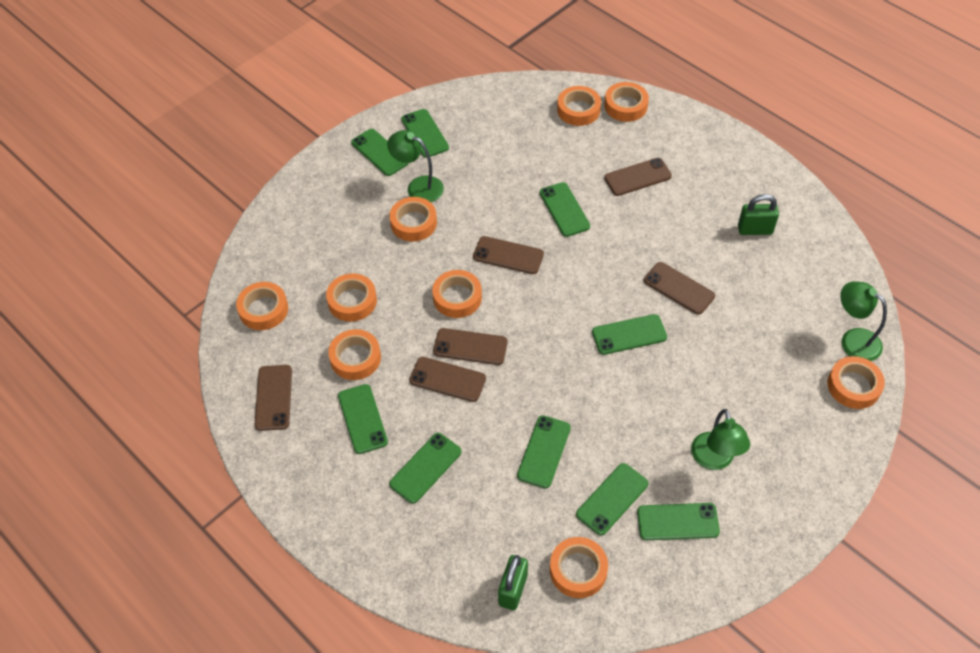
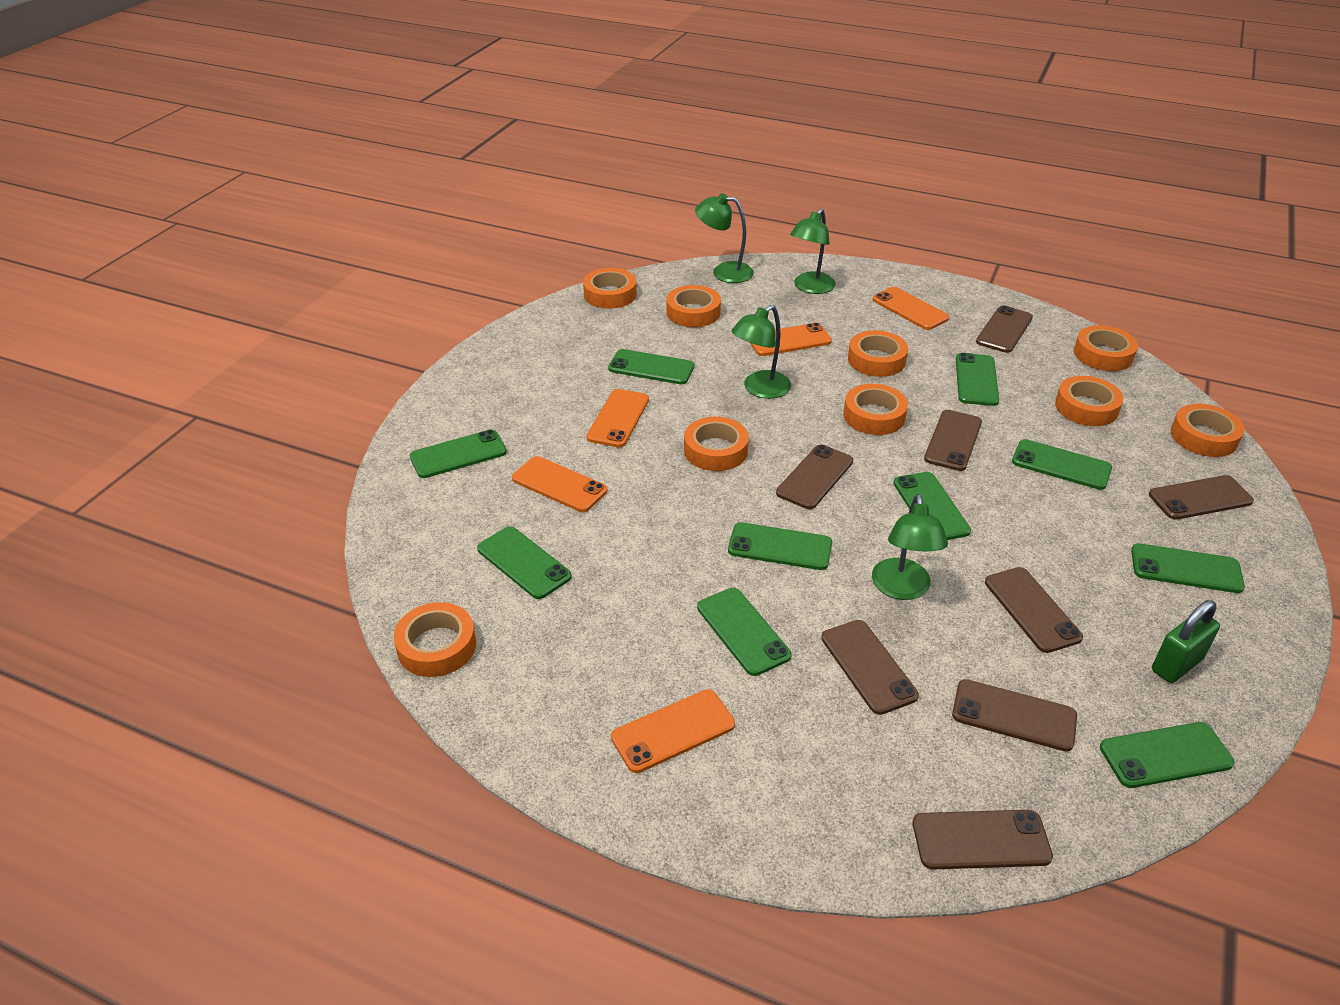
brown phone: 6 -> 8
green lamp: 3 -> 4
green padlock: 2 -> 1
green phone: 9 -> 10
orange phone: 0 -> 5

